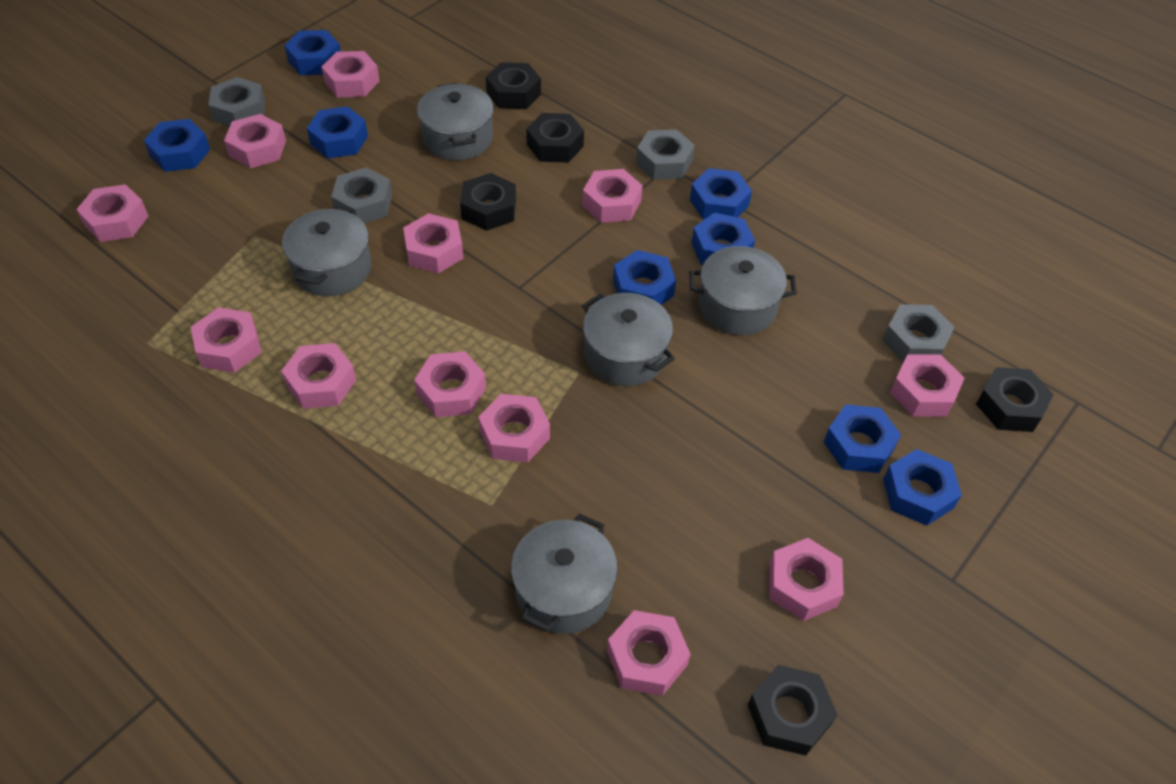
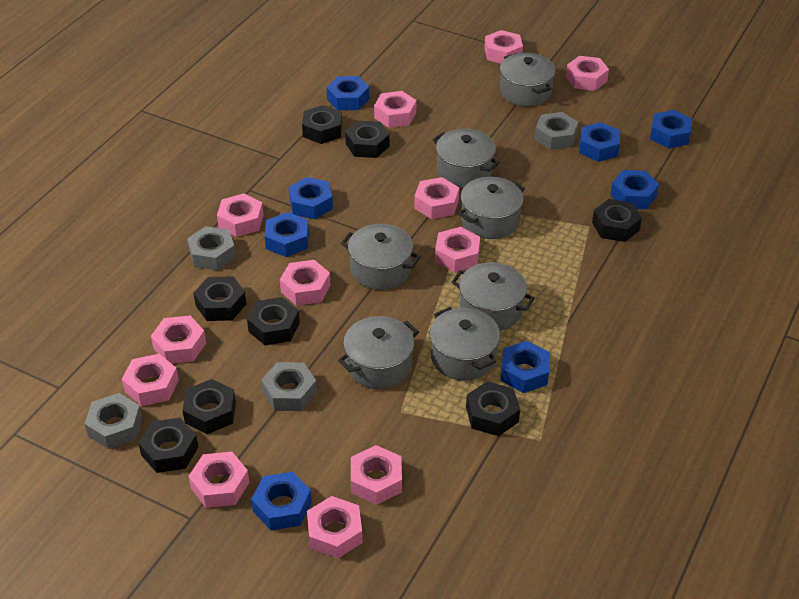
black nut: 5 -> 8
grey pot: 5 -> 7

